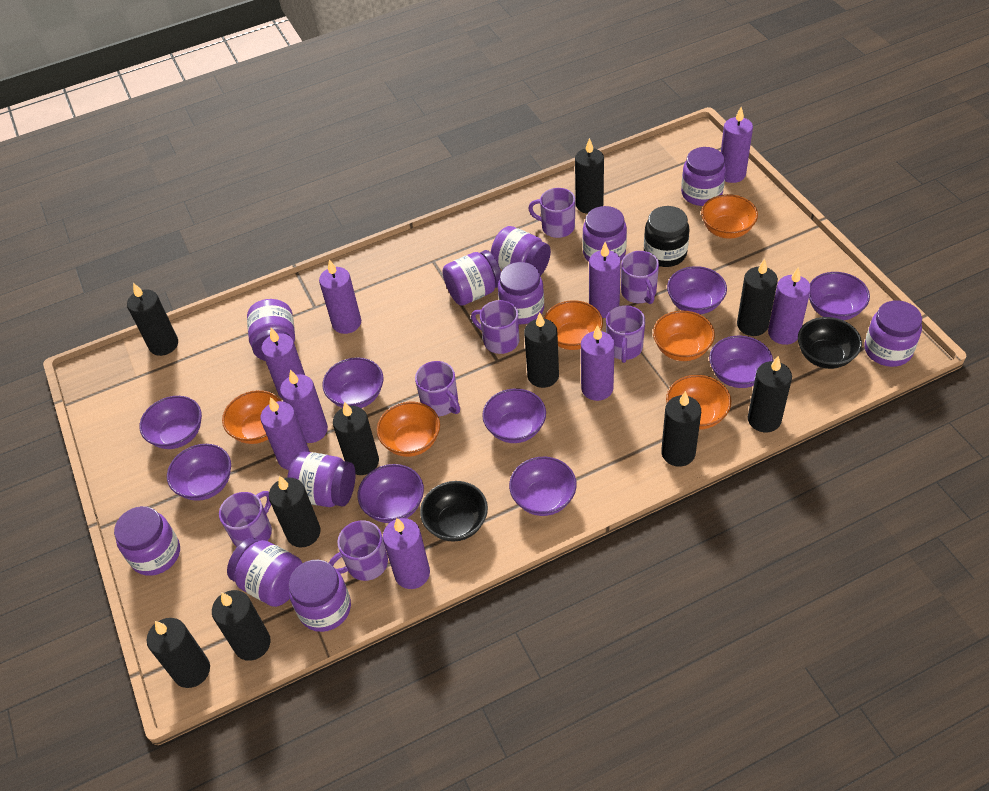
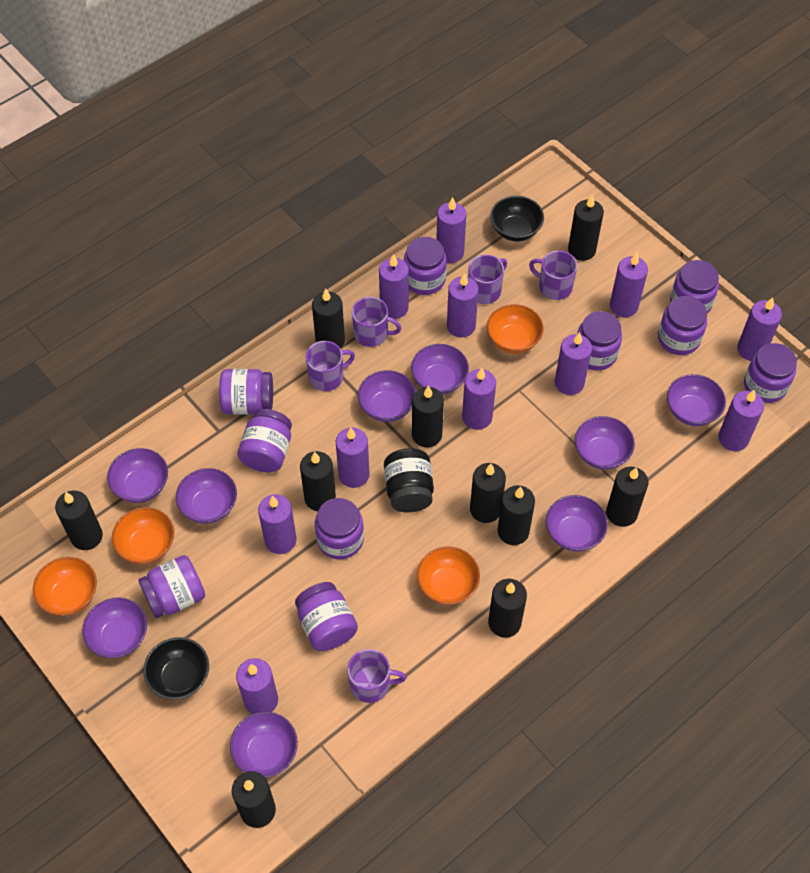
orange bowl: 6 -> 4
purple candle: 9 -> 11
purple jar: 11 -> 10
purple mug: 7 -> 5

